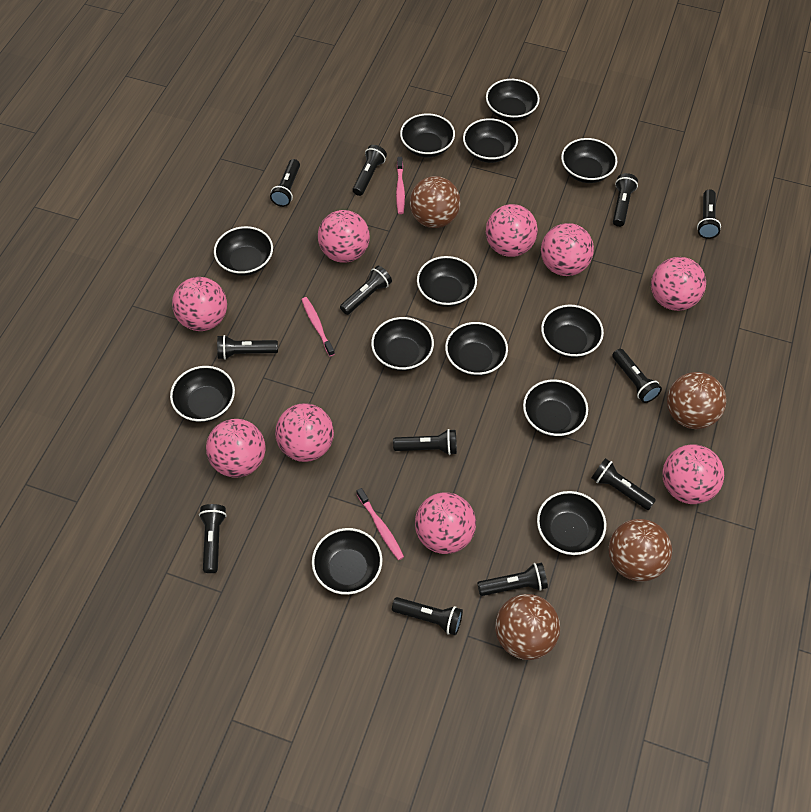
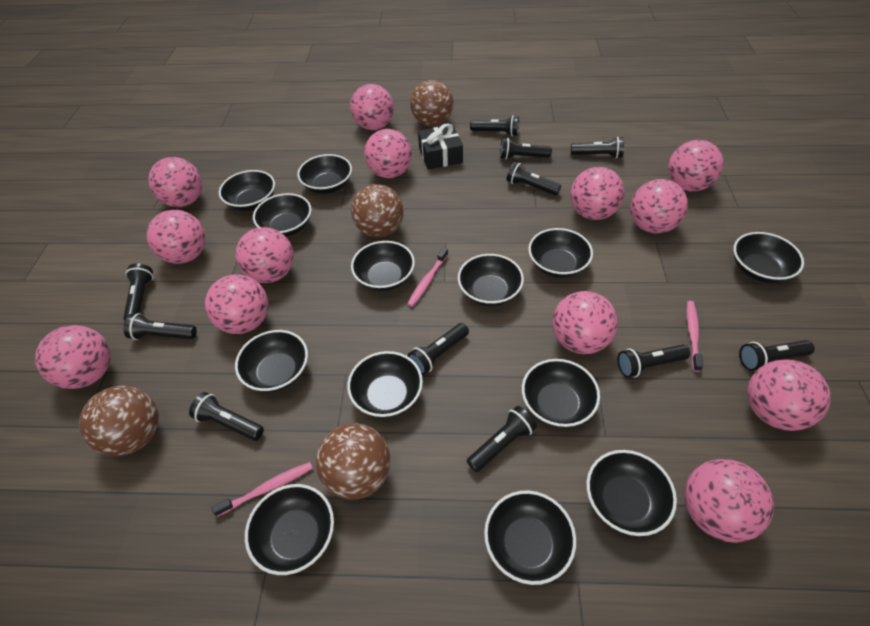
black flashlight: 12 -> 11
black gift: 0 -> 1
pink ball: 9 -> 13

